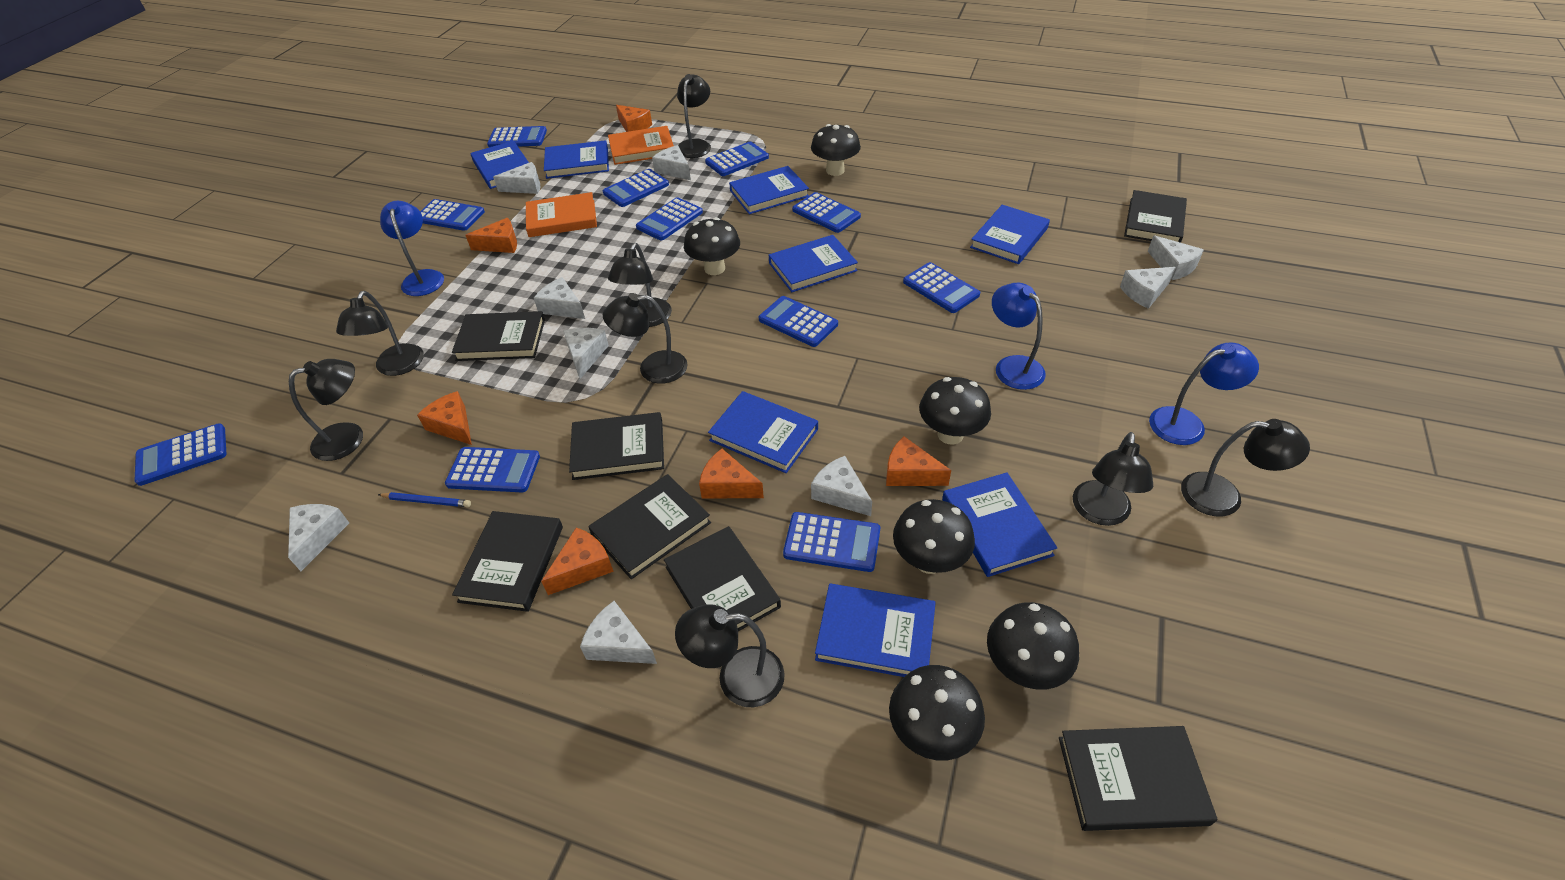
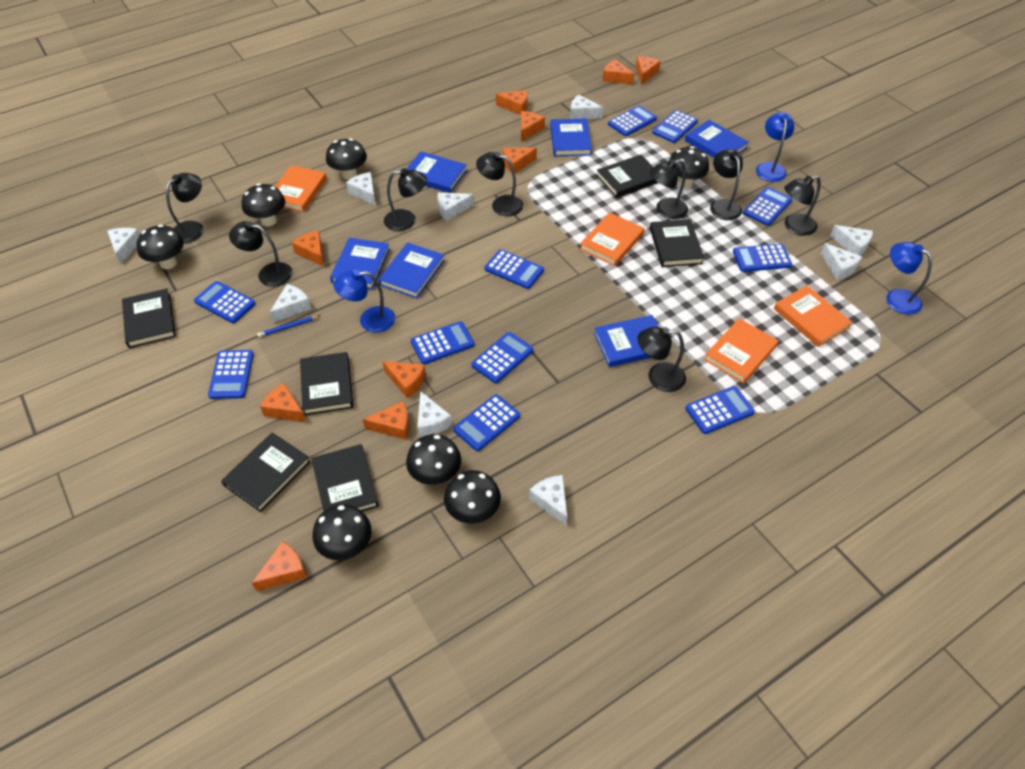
black book: 7 -> 6
black mushroom: 6 -> 7
blue book: 8 -> 6
orange book: 2 -> 4
orange cheese: 6 -> 10

